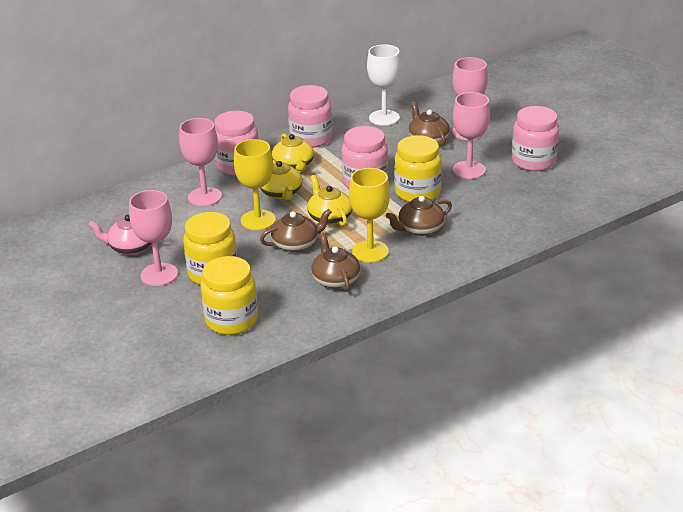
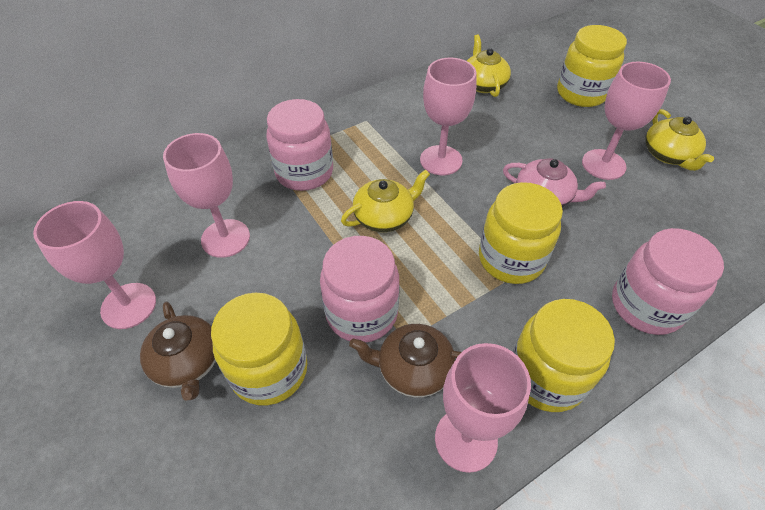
brown teapot: 4 -> 2
pink goblet: 4 -> 5
pink jar: 4 -> 3
white goblet: 1 -> 0
yellow goblet: 2 -> 0
yellow jar: 3 -> 4

